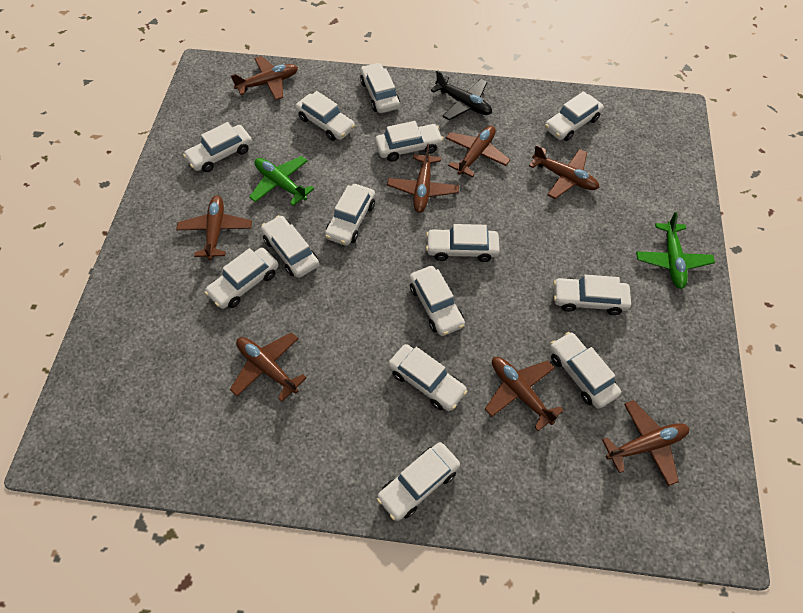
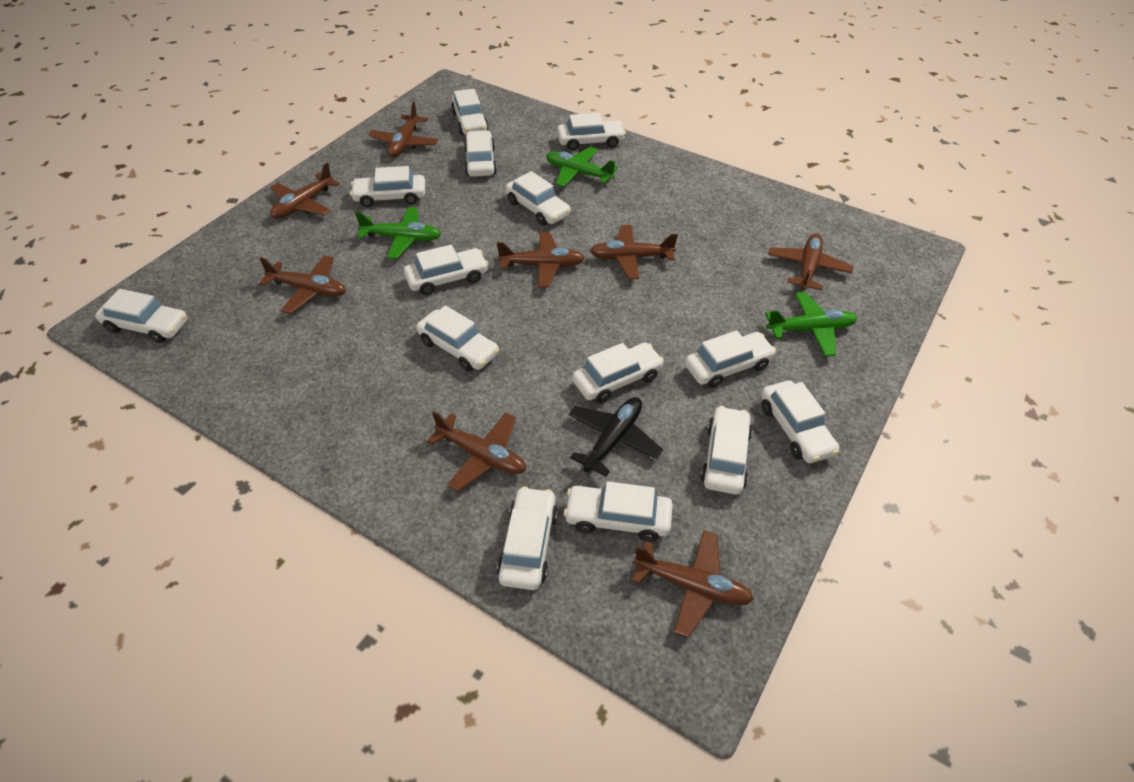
green plane: 2 -> 3

